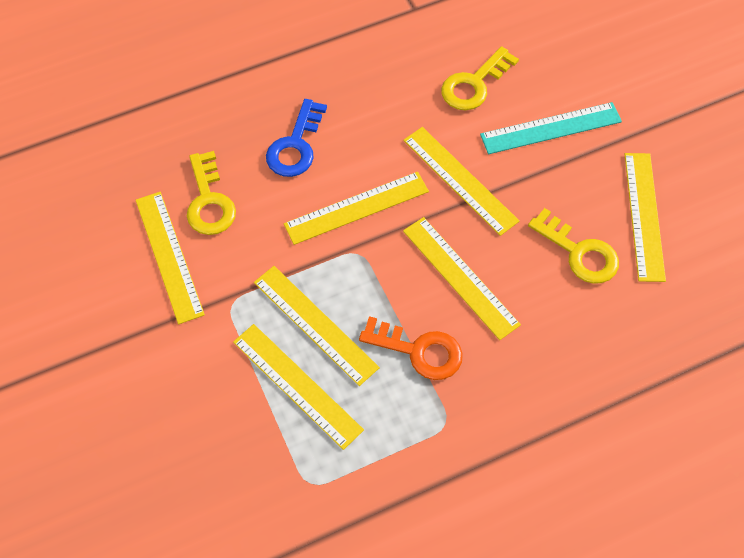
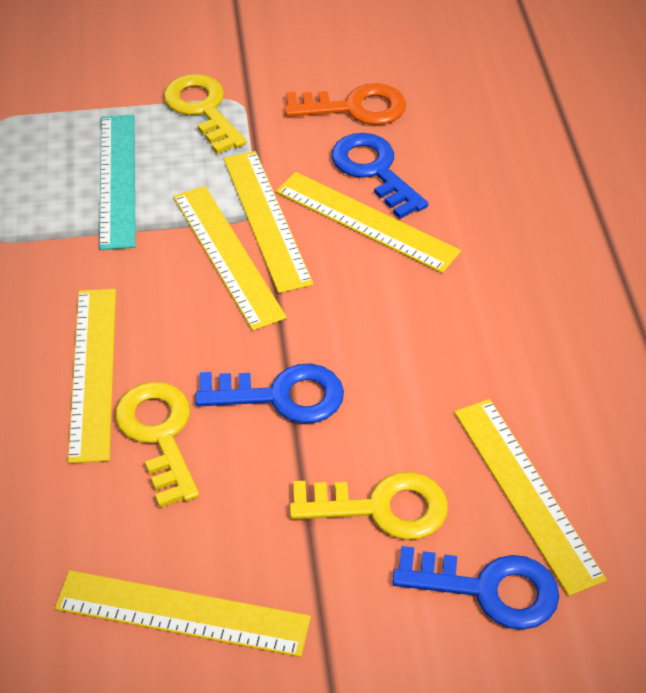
blue key: 1 -> 3
yellow ruler: 7 -> 6

